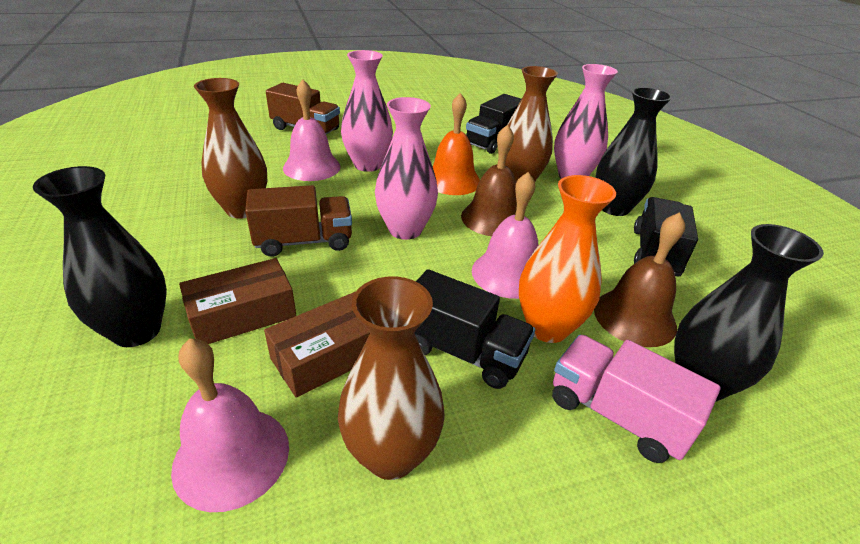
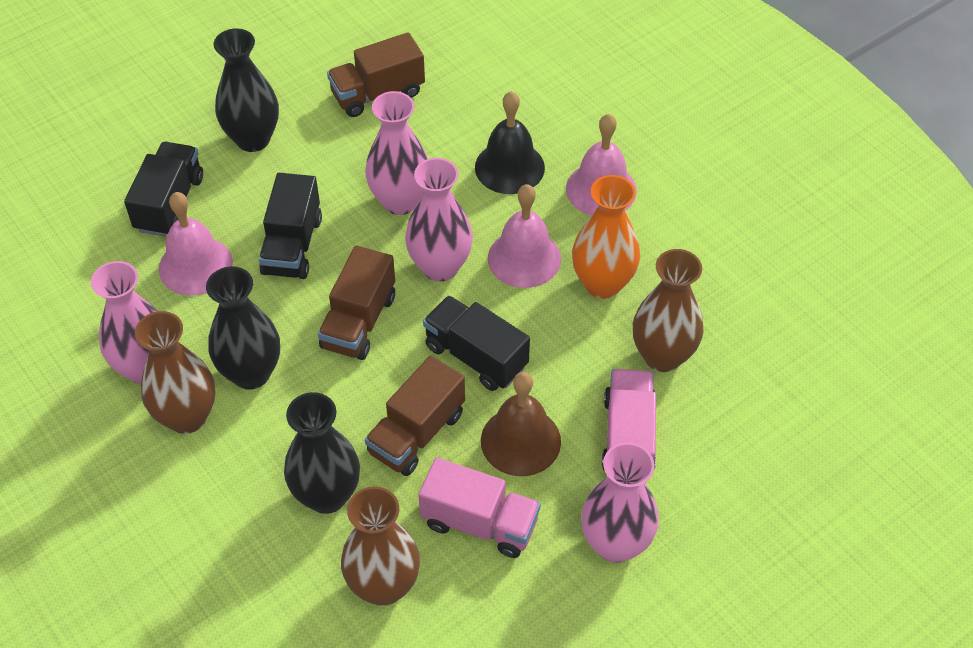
black bell: 0 -> 1
brown bell: 2 -> 1
brown box: 2 -> 0
brown truck: 2 -> 3
orange bell: 1 -> 0
pink truck: 1 -> 2
pink vase: 3 -> 4

